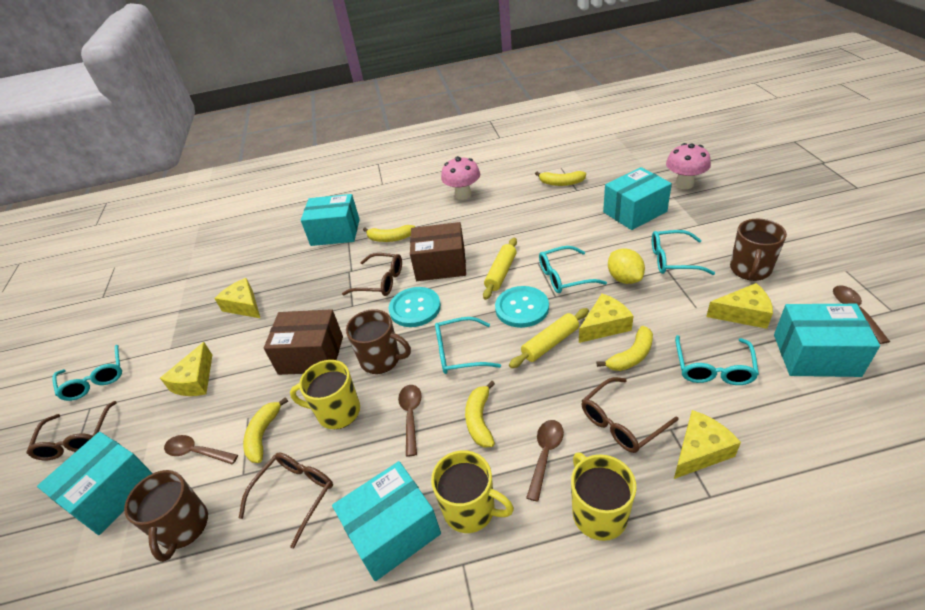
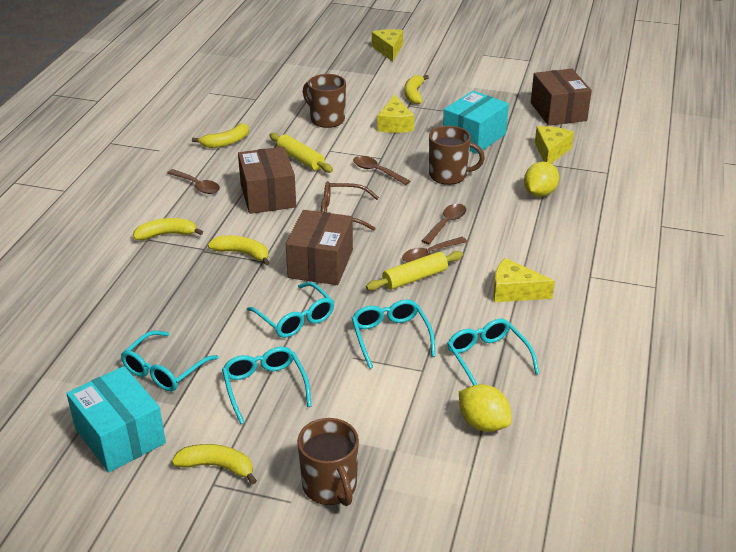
brown box: 2 -> 3
brown glasses: 4 -> 1
pink mushroom: 2 -> 0
turquoise box: 5 -> 2
turquoise button: 2 -> 0
yellow cheese: 5 -> 4
yellow lemon: 1 -> 2
yellow mug: 3 -> 0

